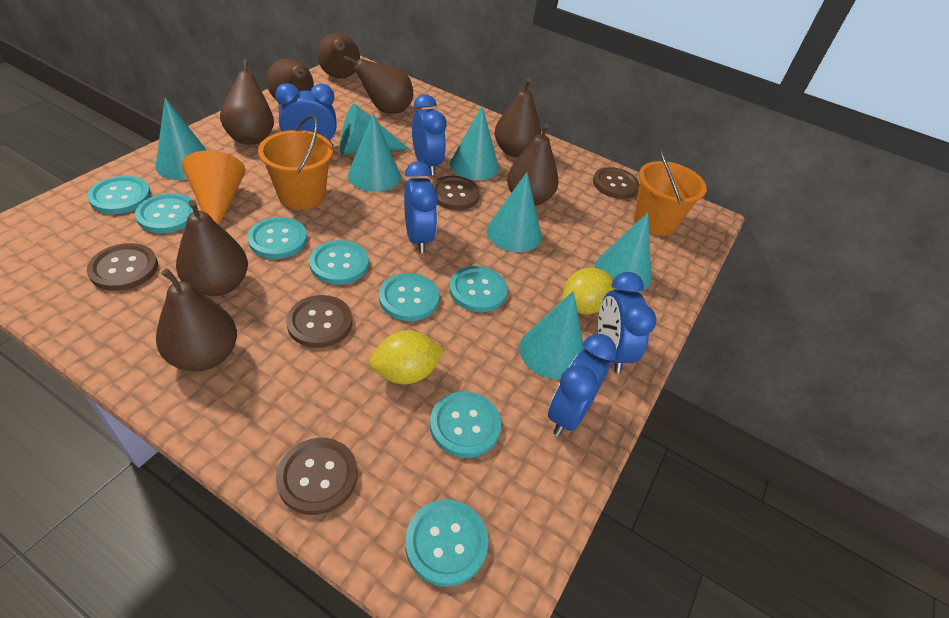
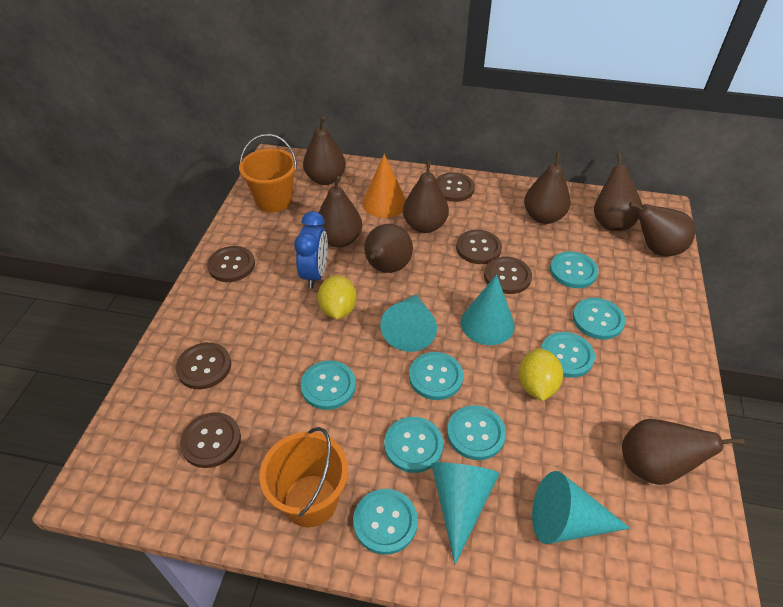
blue clock: 5 -> 1
brown button: 5 -> 6
turquoise cone: 7 -> 4

